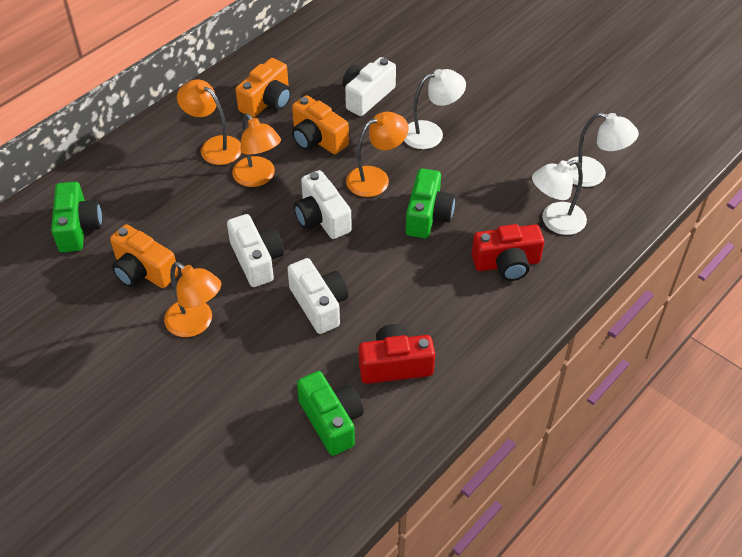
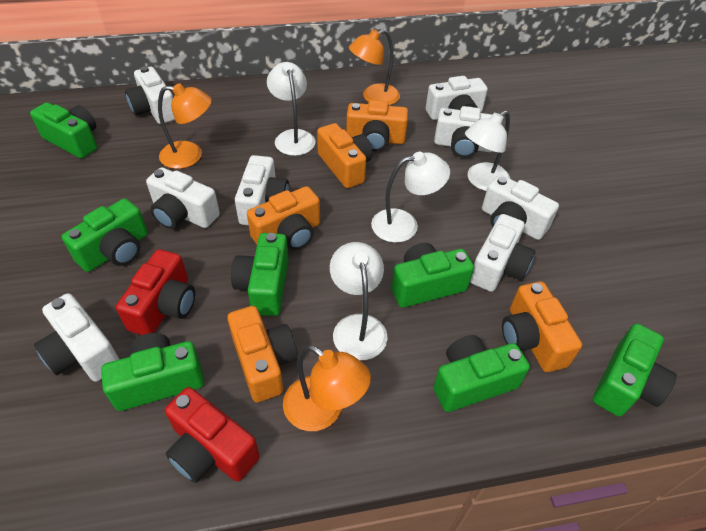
green camera: 3 -> 7
orange camera: 3 -> 5
orange lamp: 4 -> 3
white camera: 4 -> 8
white lamp: 3 -> 4

